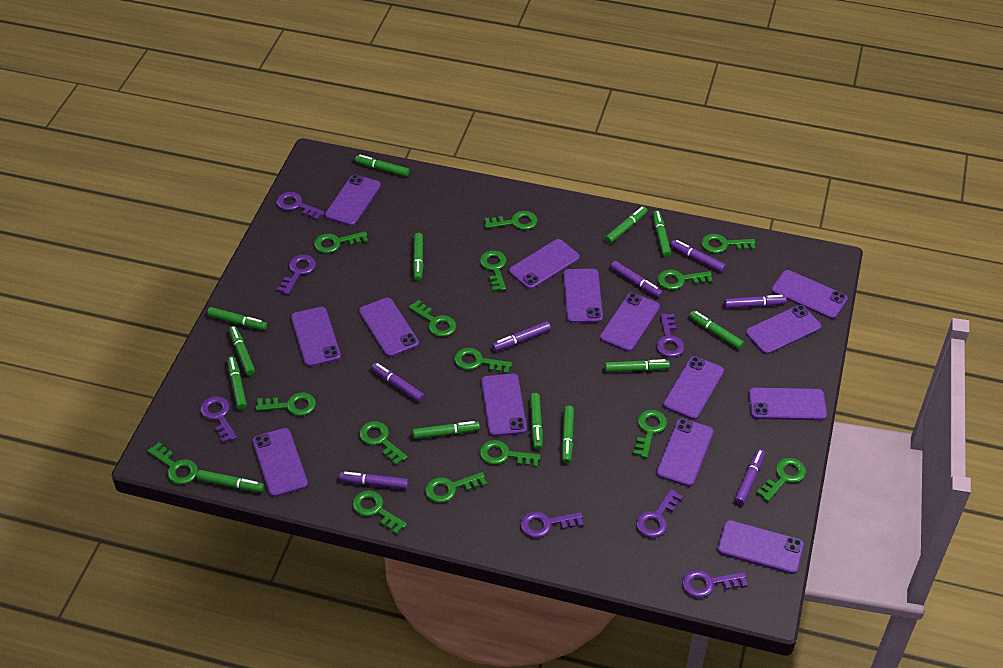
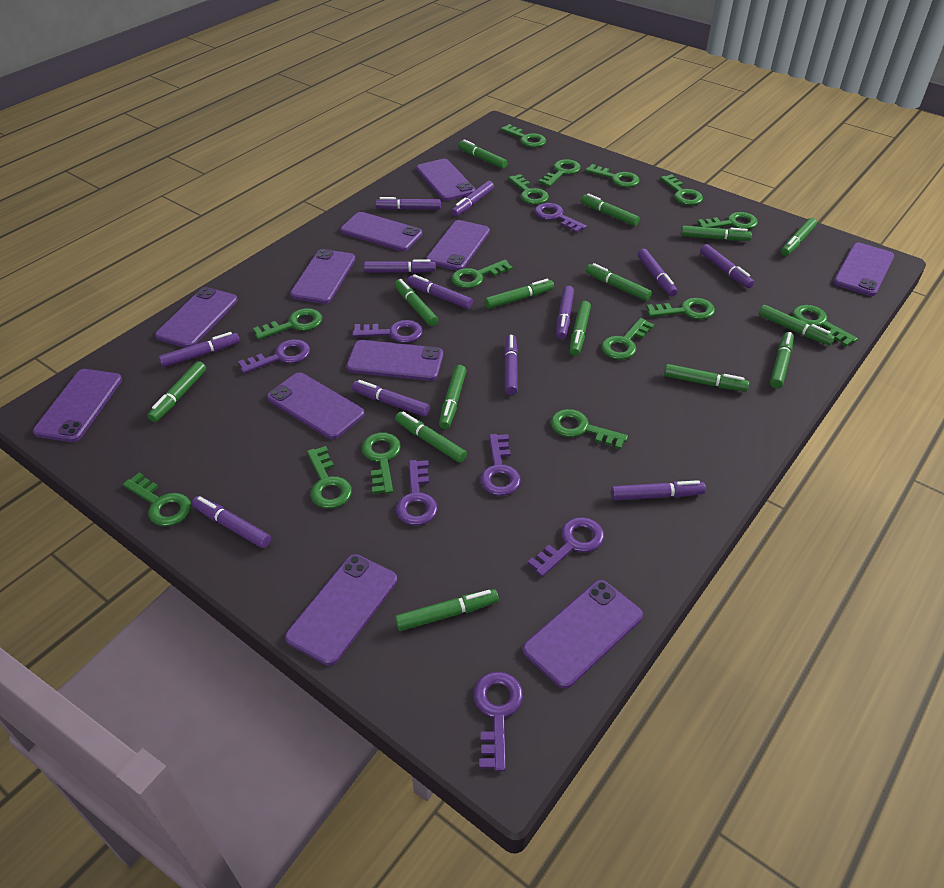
green marker: 13 -> 15
purple marker: 7 -> 12
purple phone: 14 -> 11

